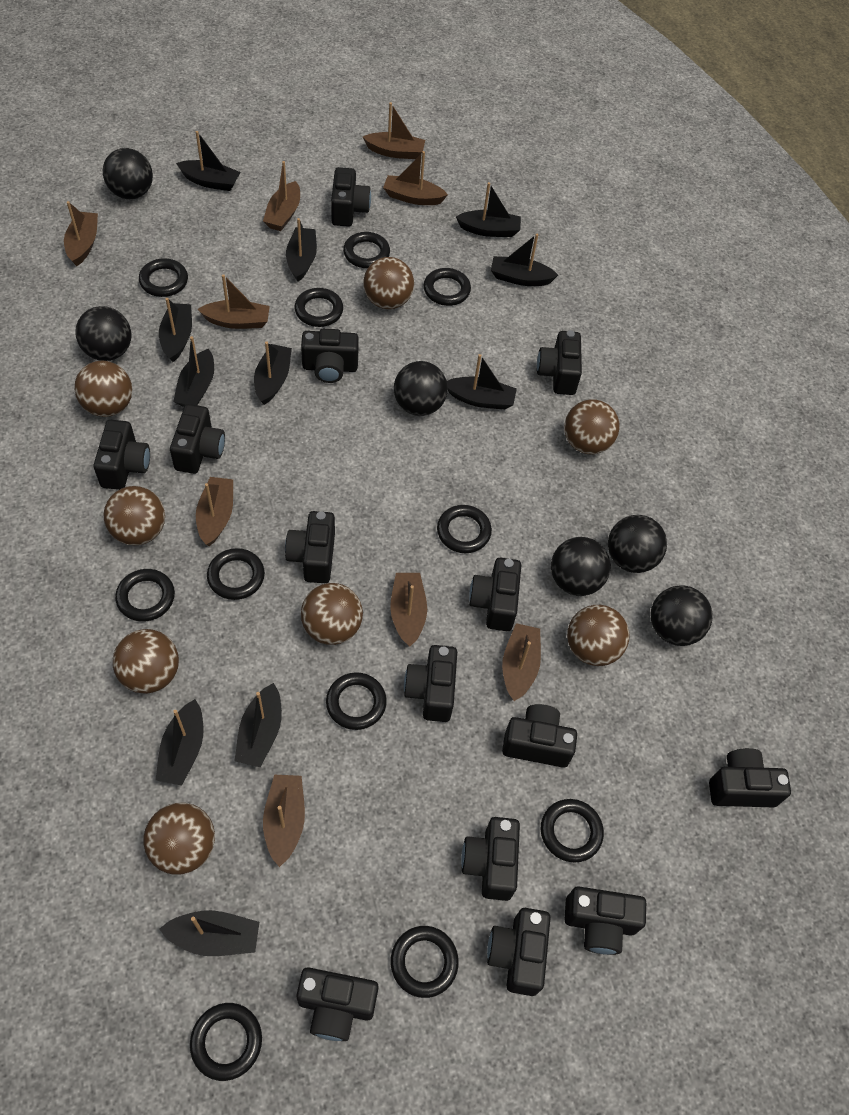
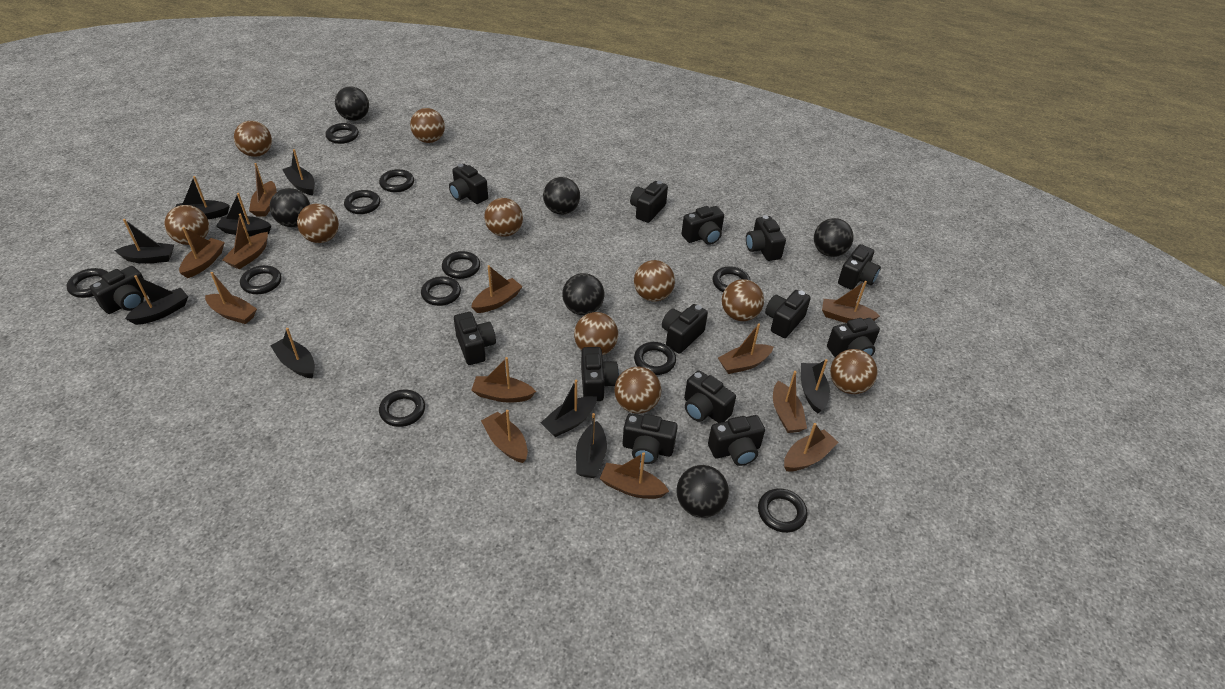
black boat: 11 -> 9
brown ball: 8 -> 10
brown boat: 9 -> 12

